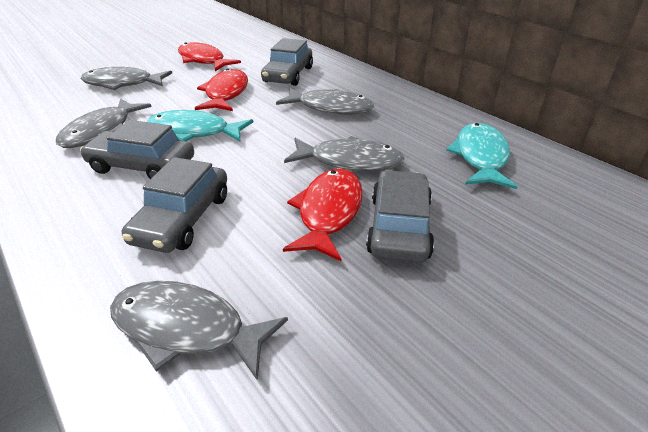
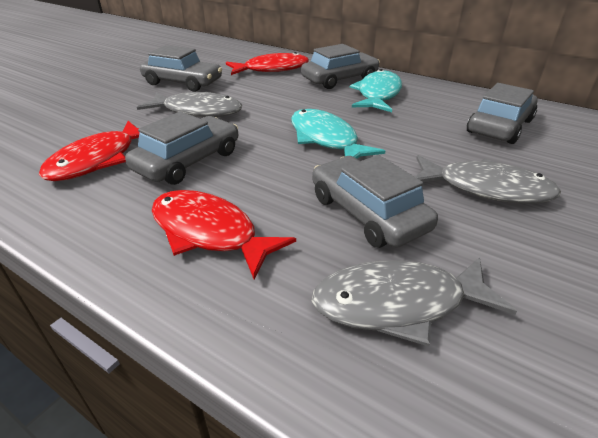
grey car: 4 -> 5
grey fish: 5 -> 3

